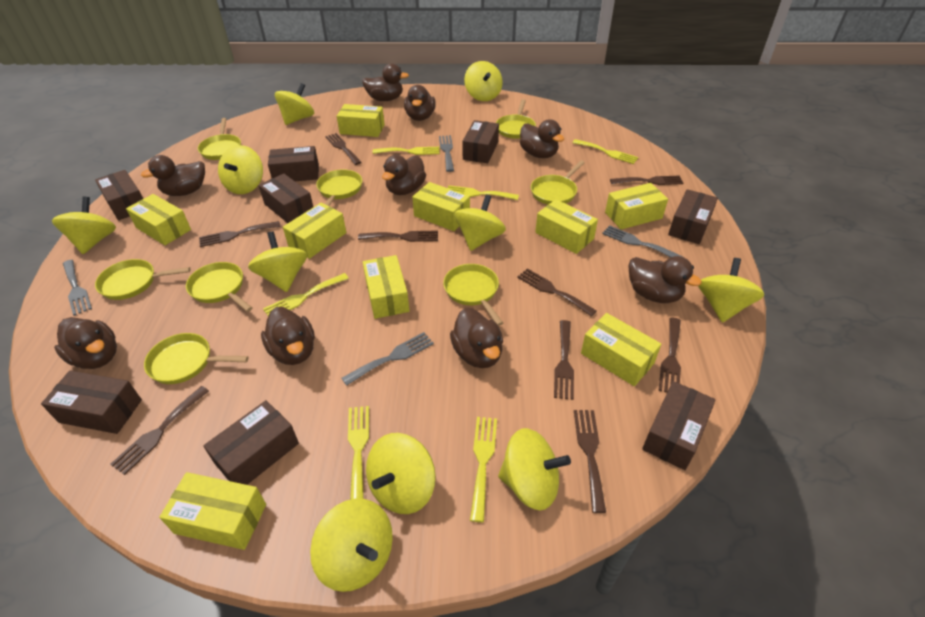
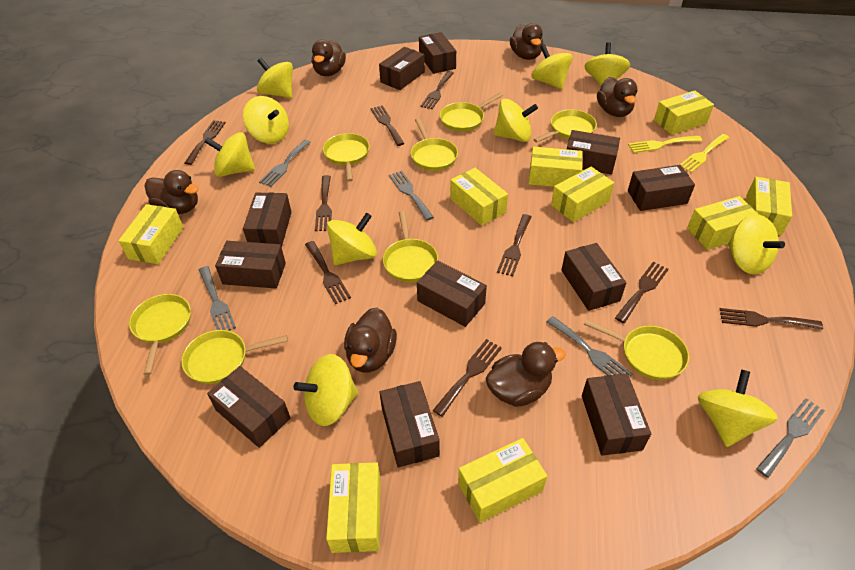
brown box: 8 -> 11
brown duck: 9 -> 6
grey fork: 4 -> 5
yellow fork: 6 -> 2

